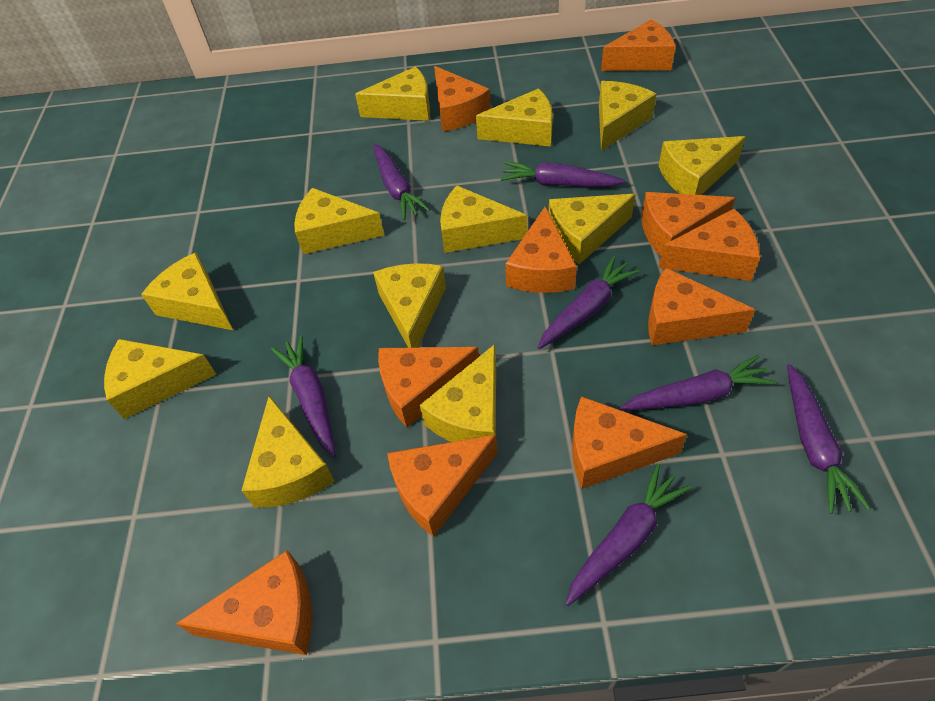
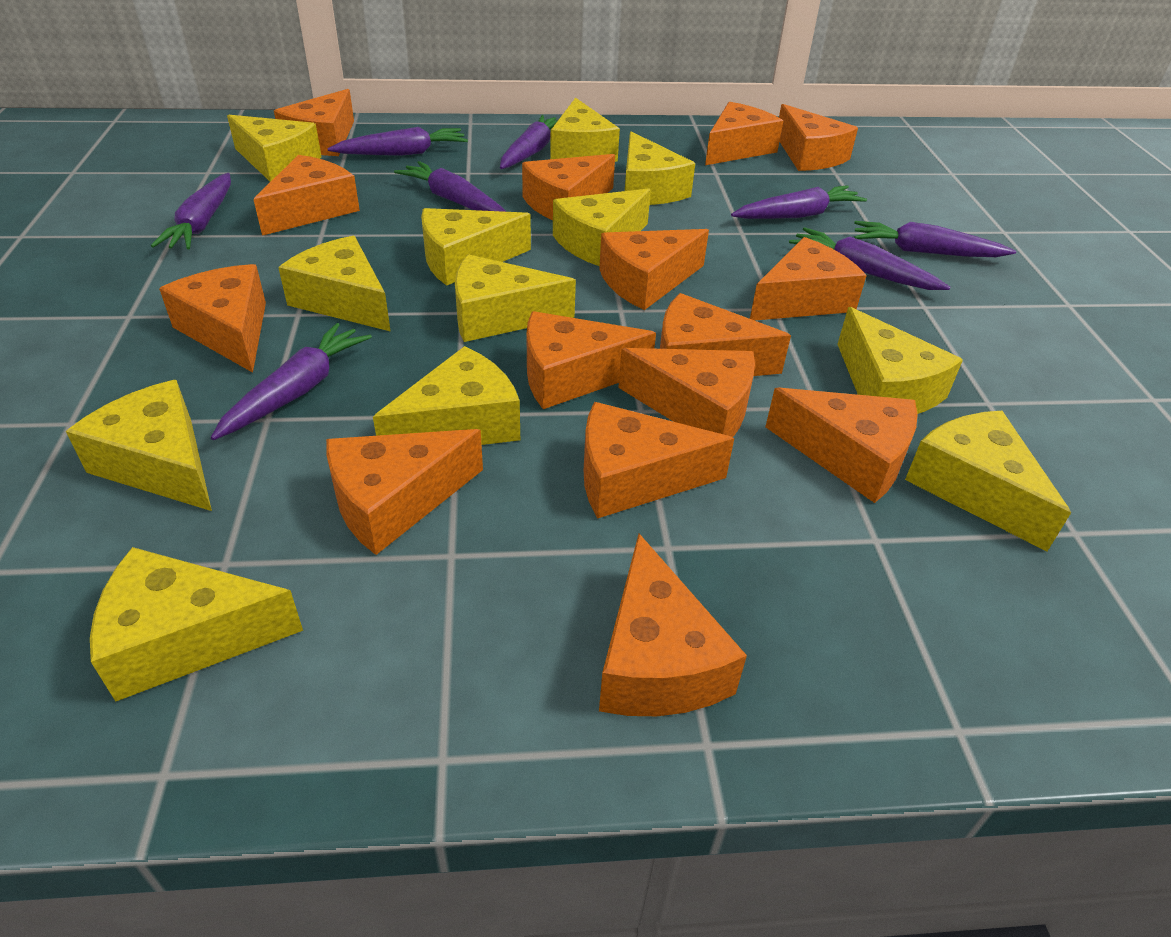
orange cheese: 10 -> 15
purple carrot: 7 -> 8

